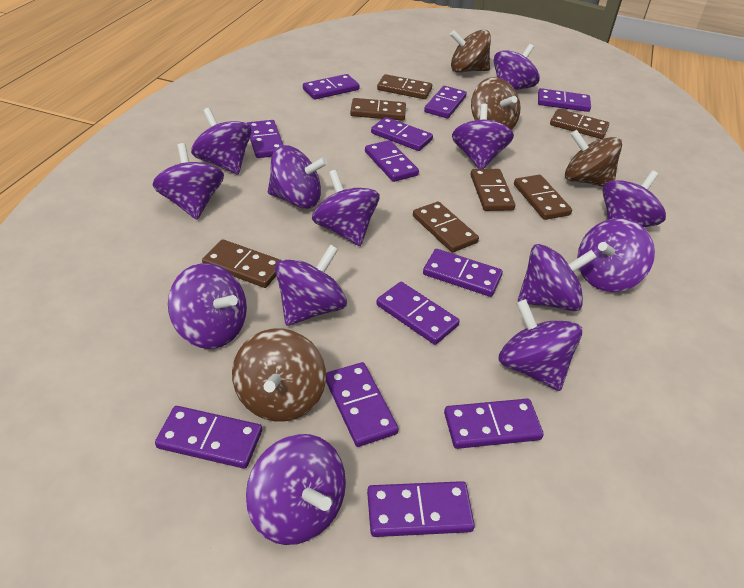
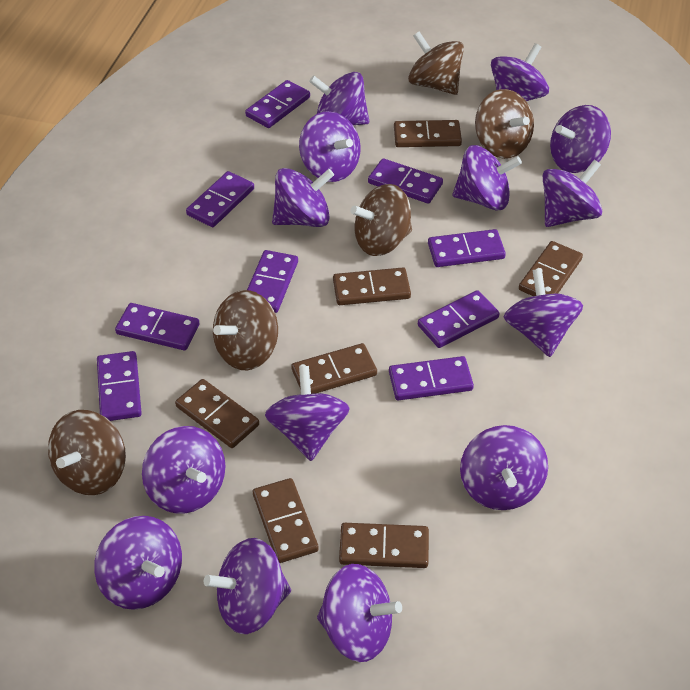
brown spinning top: 4 -> 5
purple domino: 12 -> 9
purple spinning top: 13 -> 14

